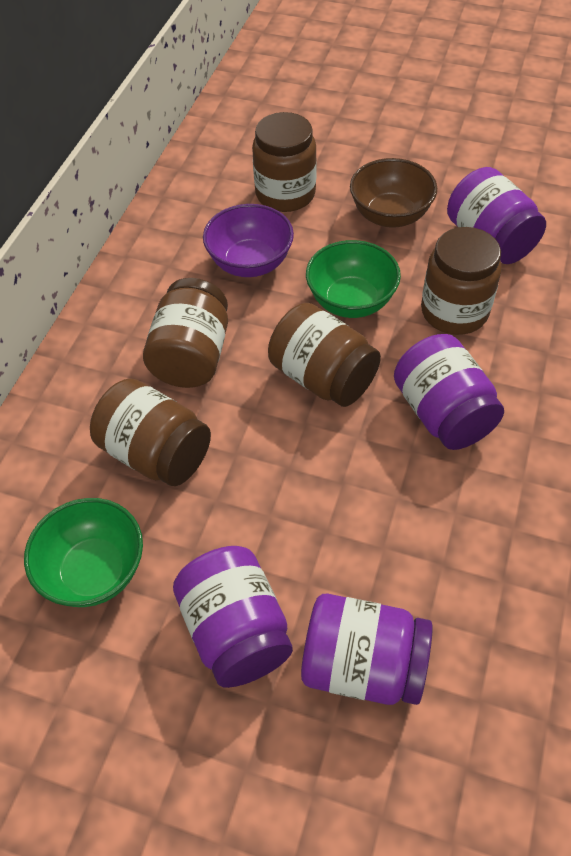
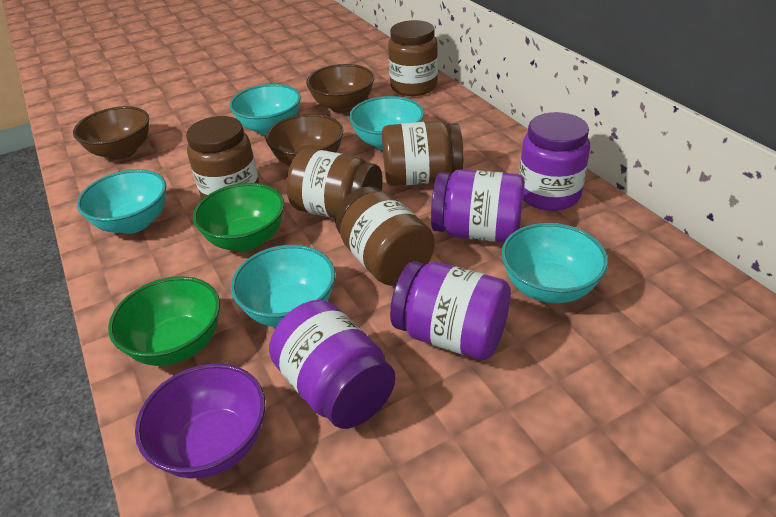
brown bowl: 1 -> 3
turquoise bowl: 0 -> 5

